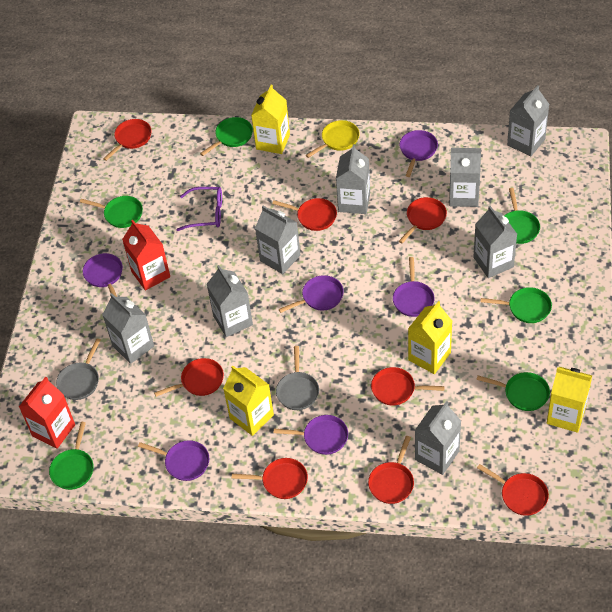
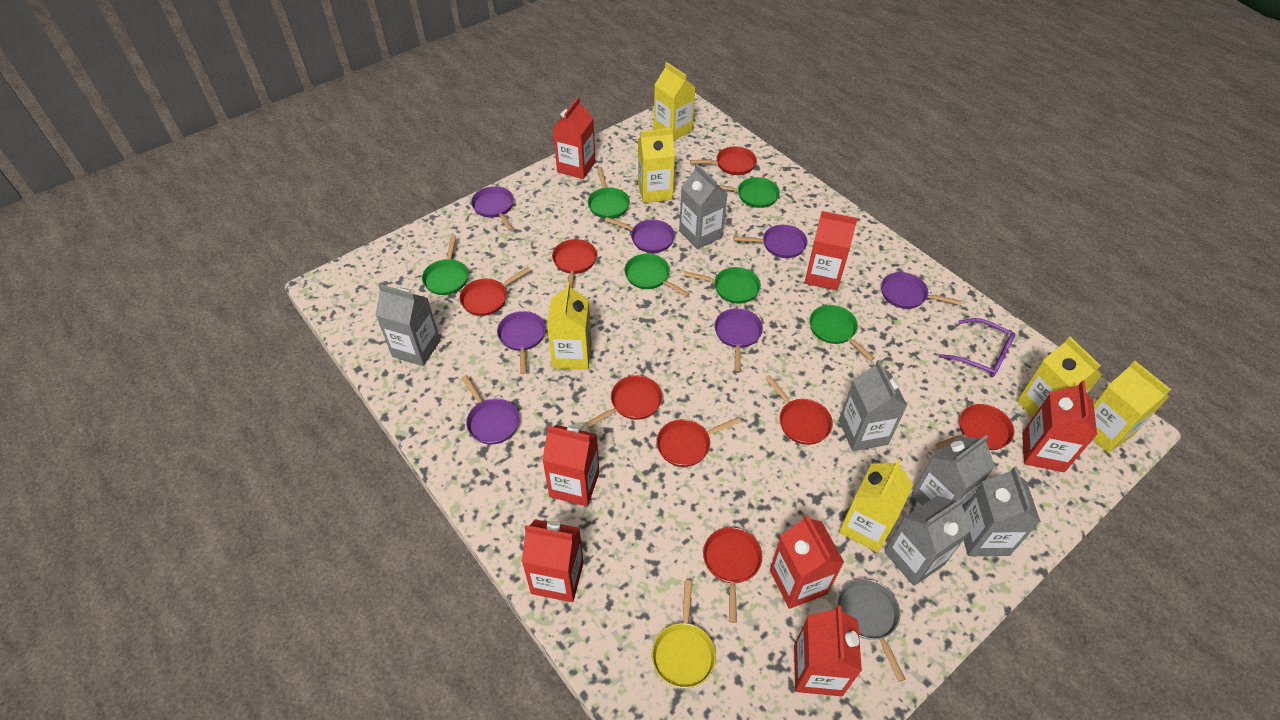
grey carton: 8 -> 6
grey pan: 2 -> 1
purple pan: 6 -> 7
red carton: 2 -> 7
yellow carton: 4 -> 6

